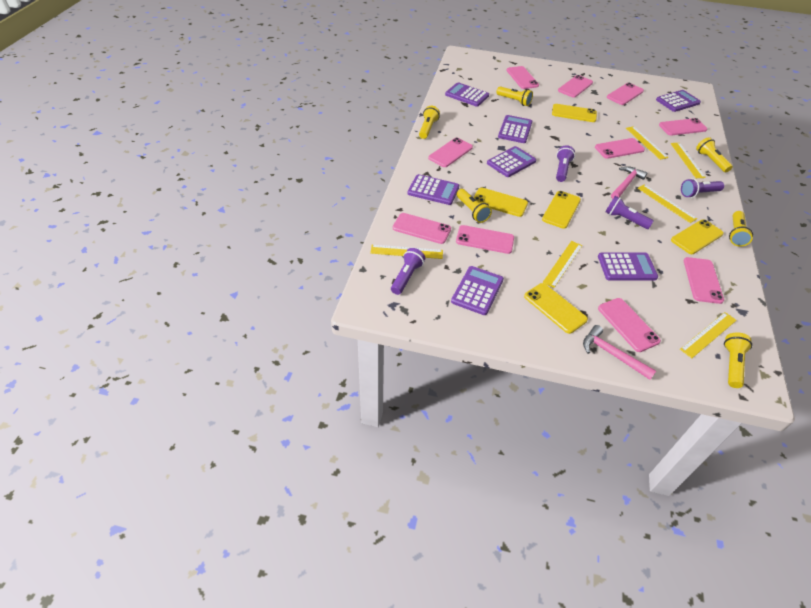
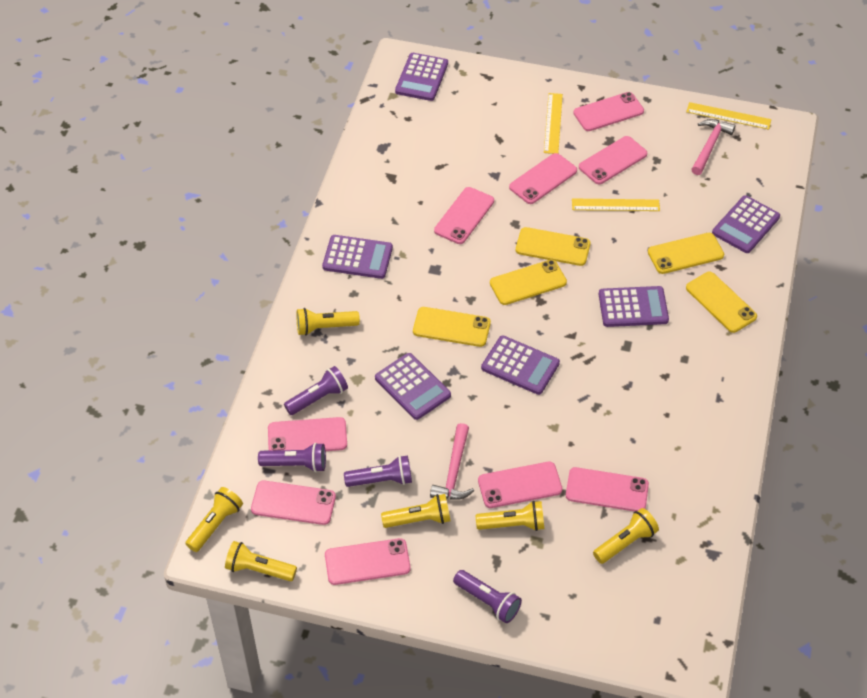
pink phone: 10 -> 9
purple calculator: 7 -> 6
yellow ruler: 6 -> 3

